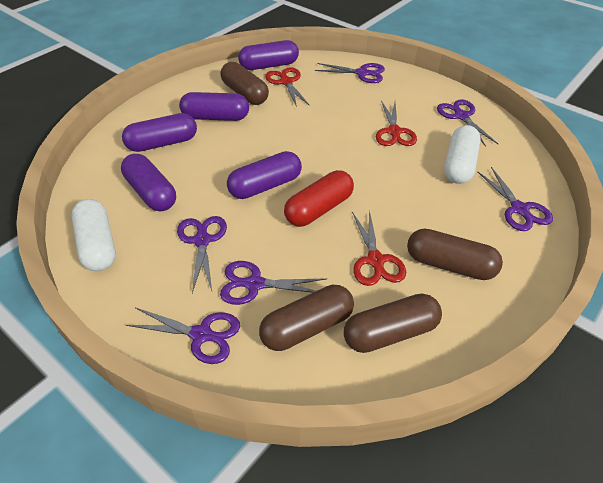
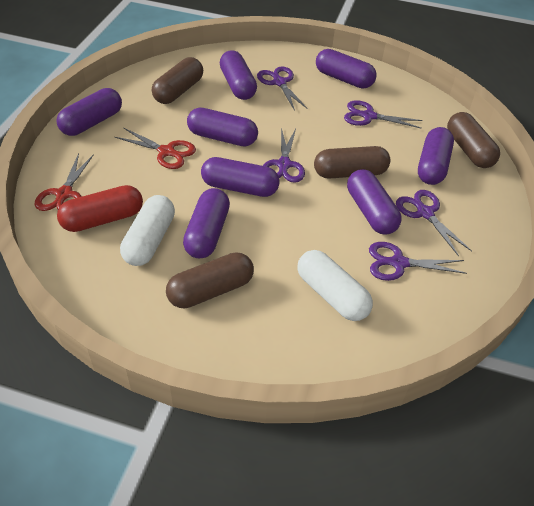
purple capsule: 5 -> 8
purple scissors: 6 -> 5
red scissors: 3 -> 2

